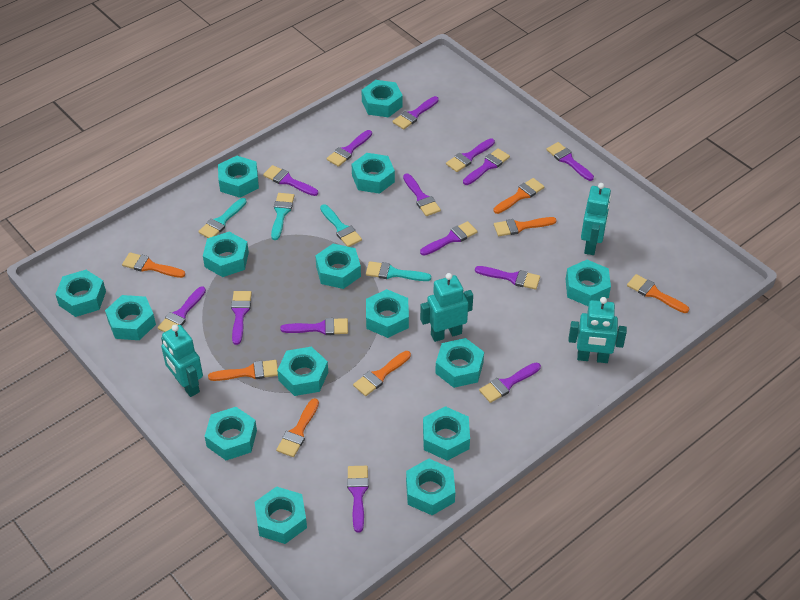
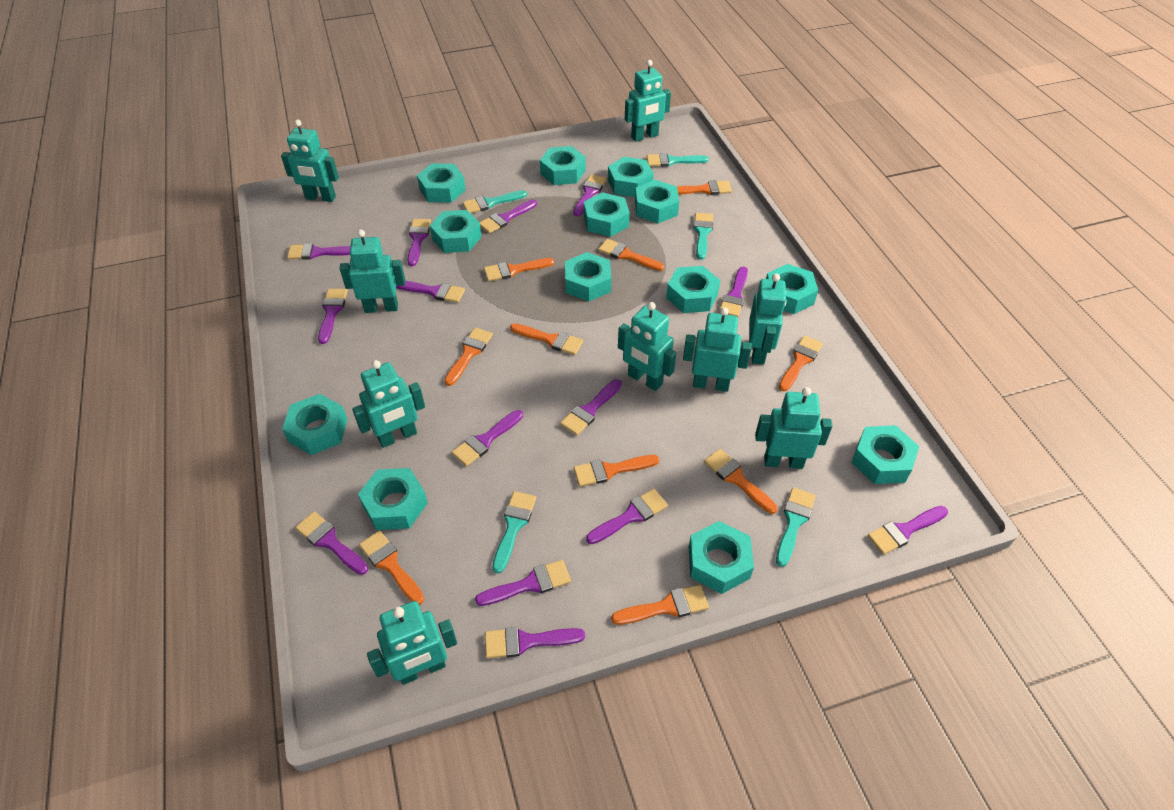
orange brush: 7 -> 10
turquoise brush: 4 -> 5
turquoise nut: 15 -> 13
turquoise robot: 4 -> 9

